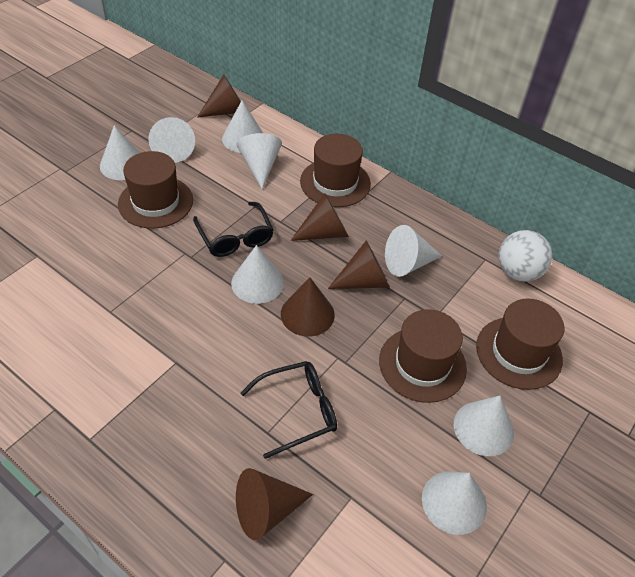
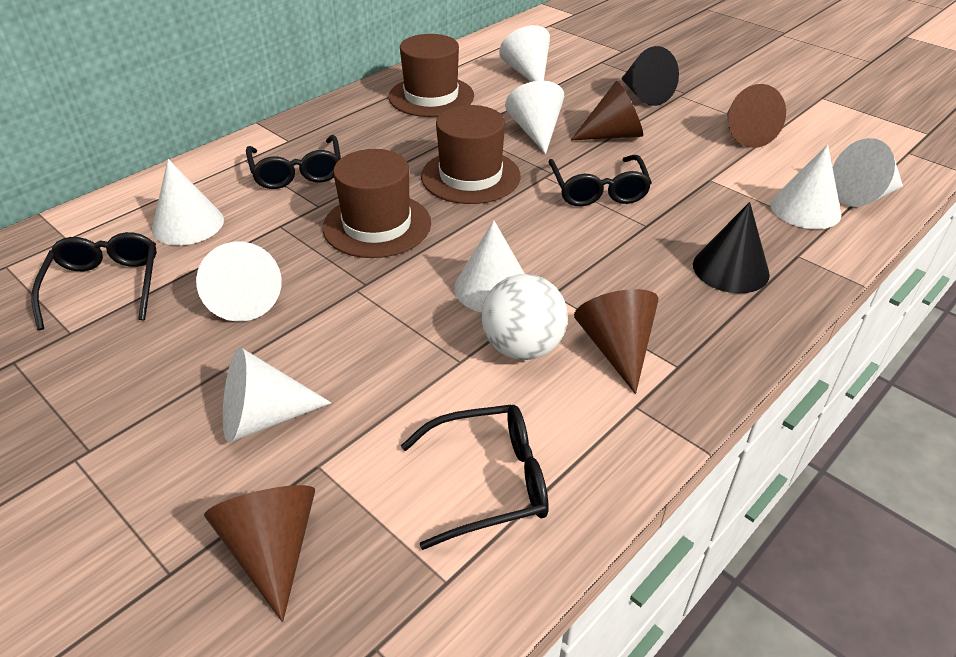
black cone: 0 -> 2
black glasses: 2 -> 4
brown cone: 5 -> 4
brown hat: 4 -> 3

